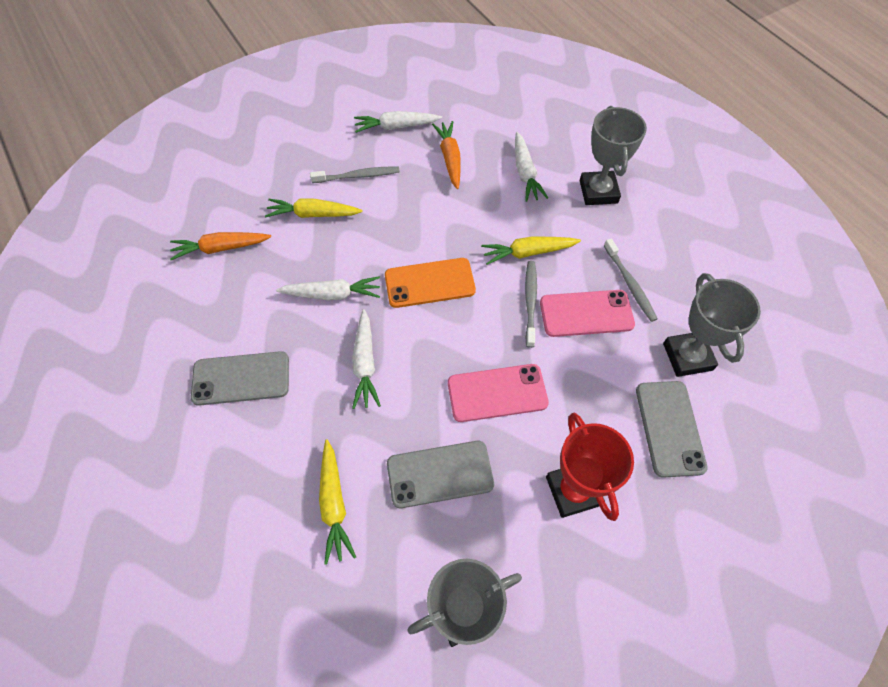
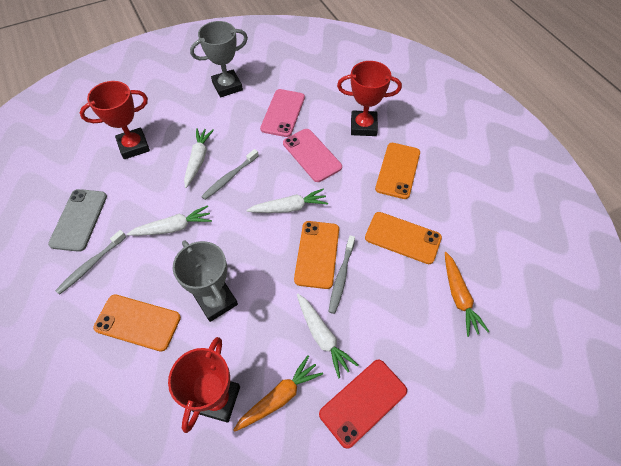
grey phone: 3 -> 1
grey trophy: 3 -> 2
orange phone: 1 -> 4
red phone: 0 -> 1
red trophy: 1 -> 3
yellow carrot: 3 -> 0

